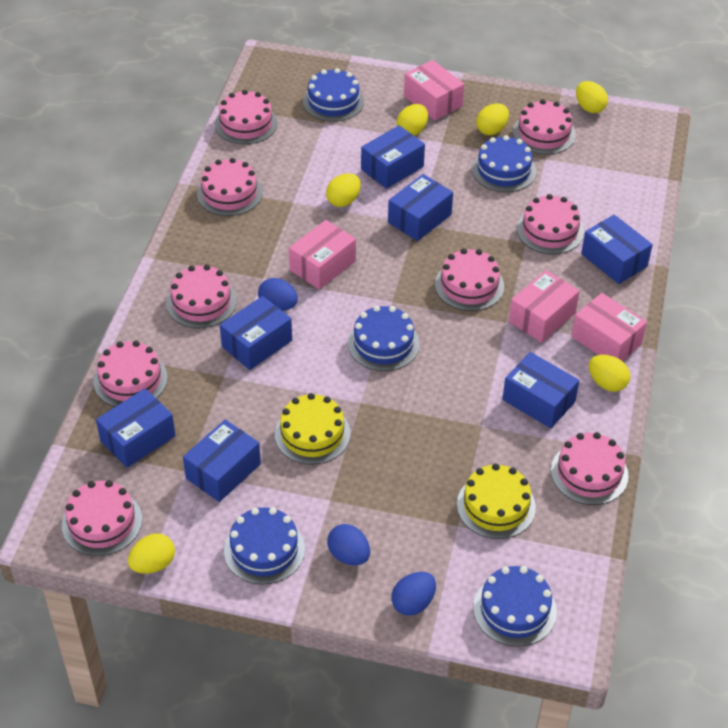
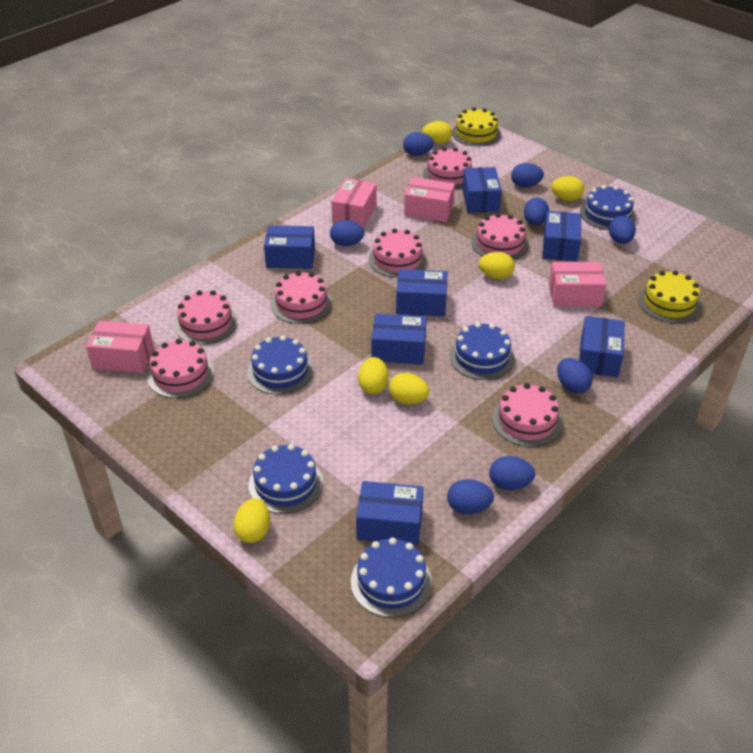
blue egg: 3 -> 8
pink cake: 9 -> 7

